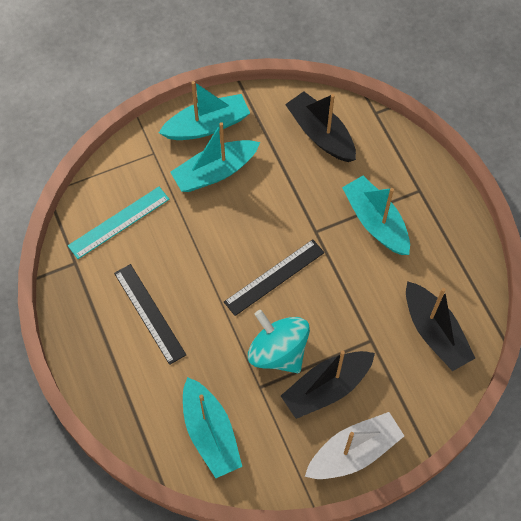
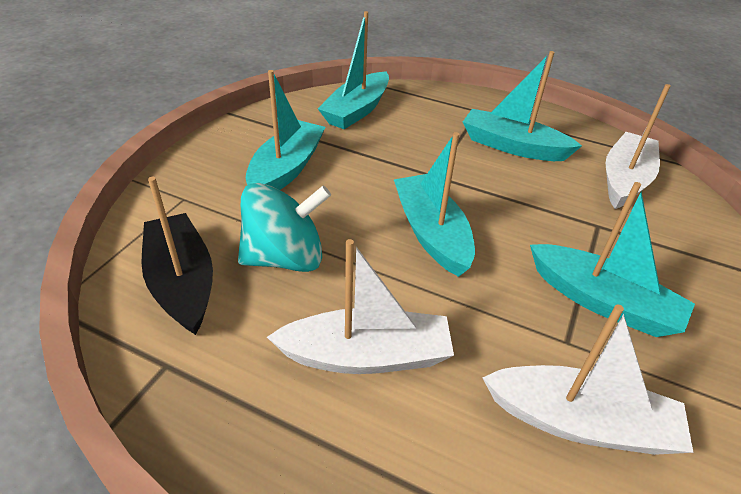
black boat: 3 -> 1
black ruler: 2 -> 0
turquoise boat: 4 -> 5
turquoise ruler: 1 -> 0
white boat: 1 -> 3

